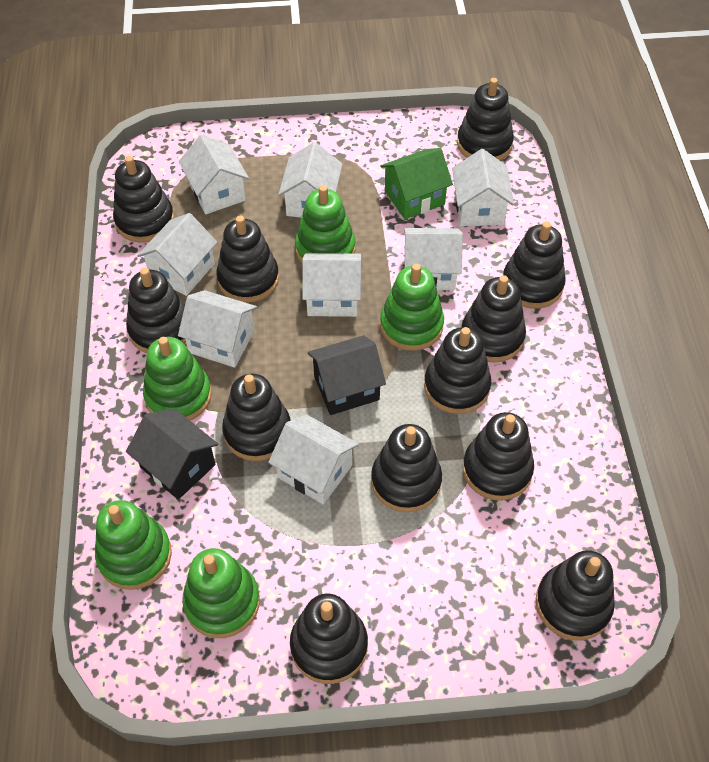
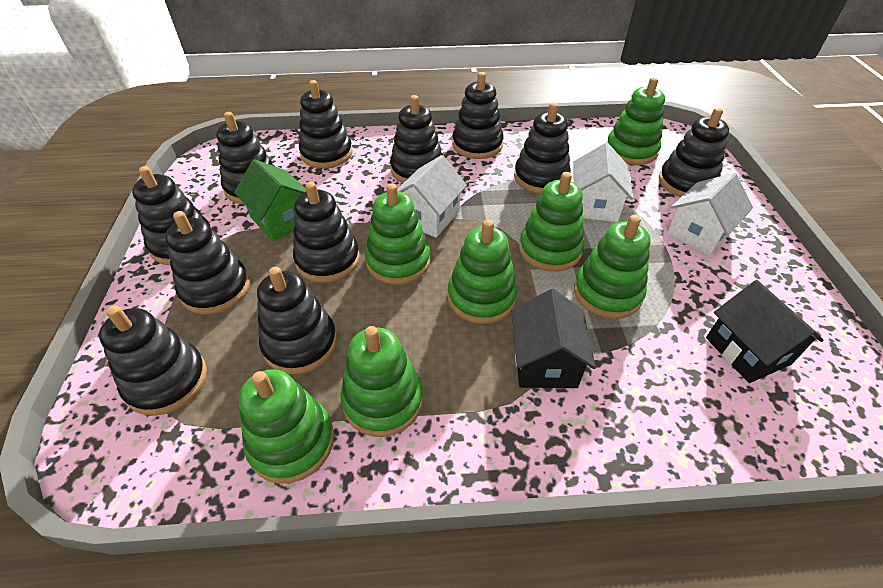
black stacking toy: 12 -> 11
green stacking toy: 5 -> 7
white house: 8 -> 3

